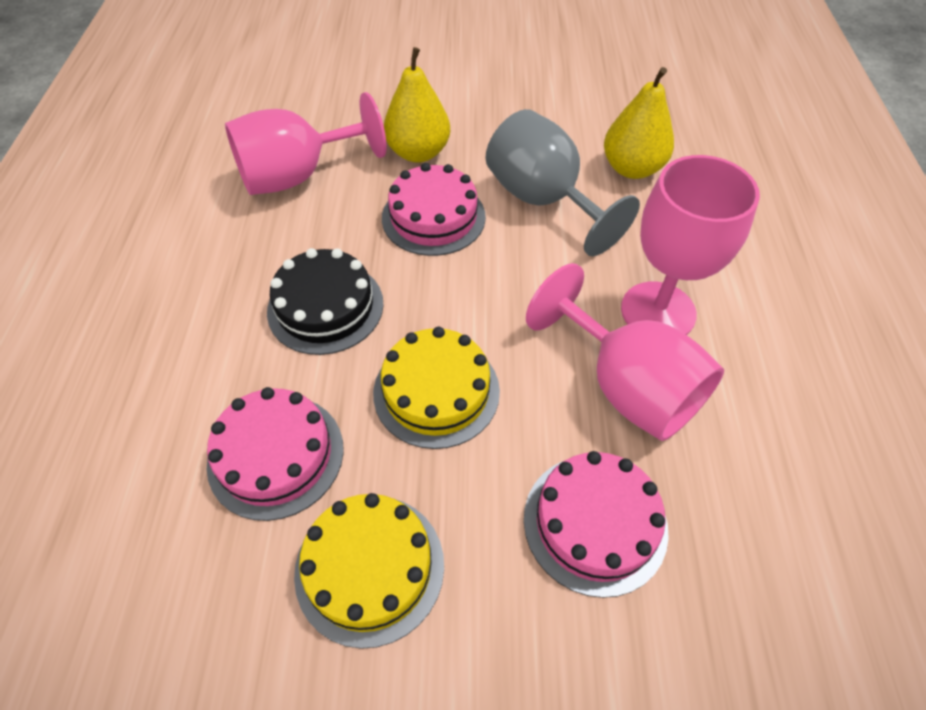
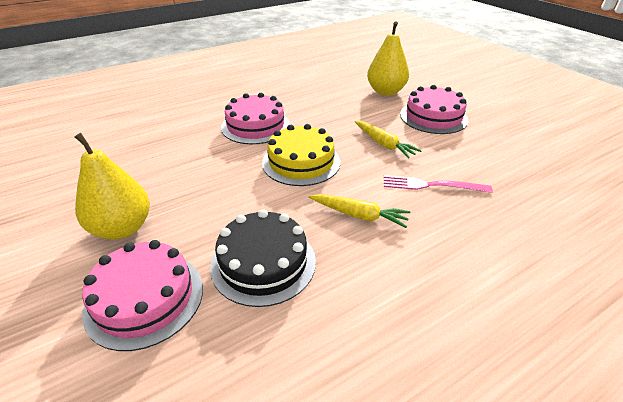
grey goblet: 1 -> 0
pink fork: 0 -> 1
pink goblet: 3 -> 0
yellow cake: 2 -> 1
yellow carrot: 0 -> 2

